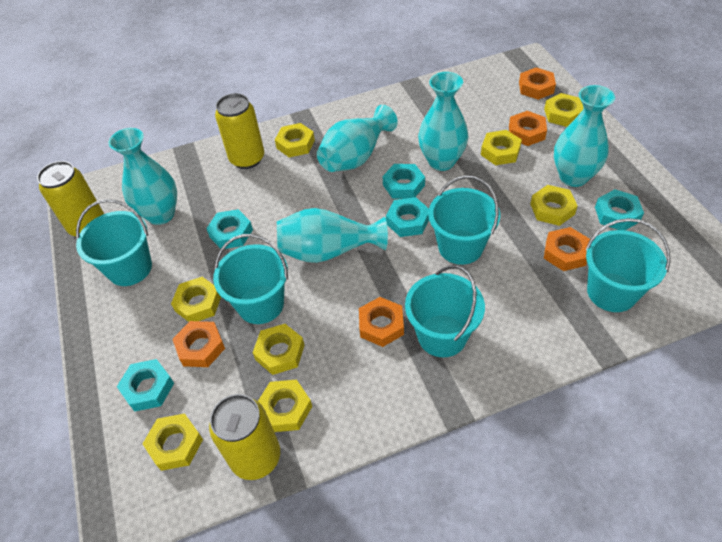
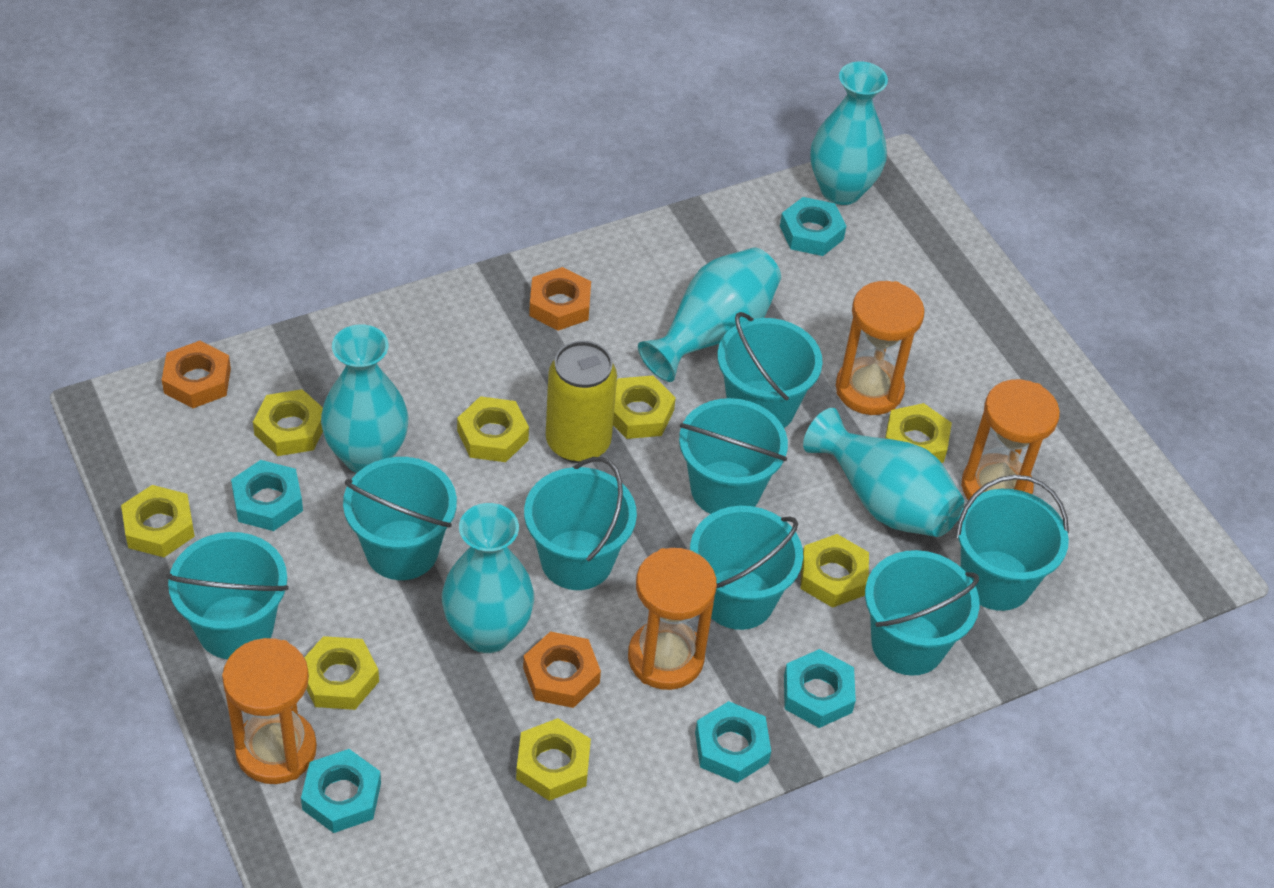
orange hourglass: 0 -> 4
orange nut: 5 -> 3
turquoise bucket: 5 -> 8
yellow can: 3 -> 1

